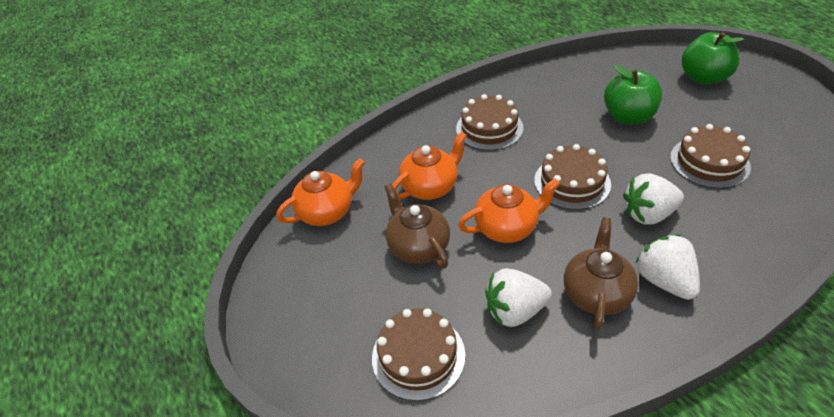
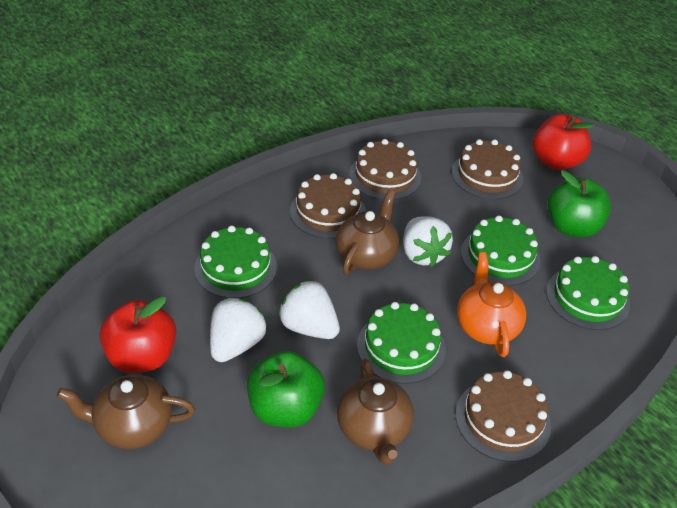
brown teapot: 2 -> 3
green cake: 0 -> 4
orange teapot: 3 -> 1
red apple: 0 -> 2

